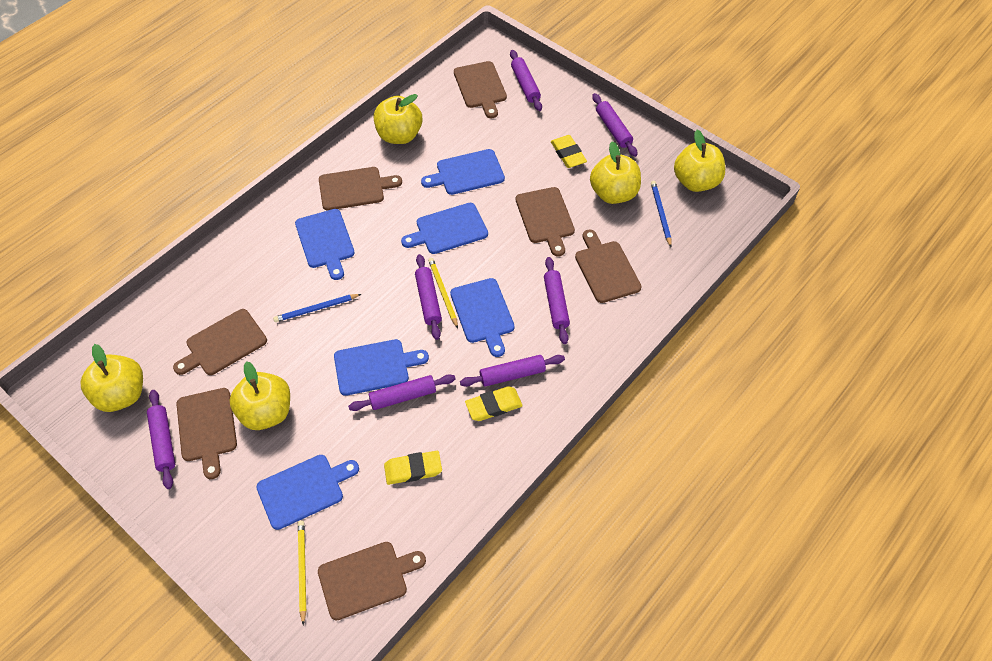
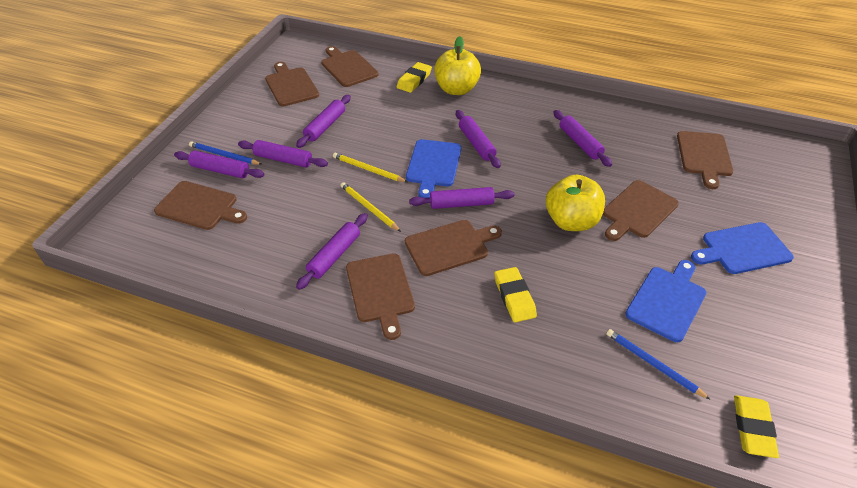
blue cutting board: 6 -> 3
yellow apple: 5 -> 2

